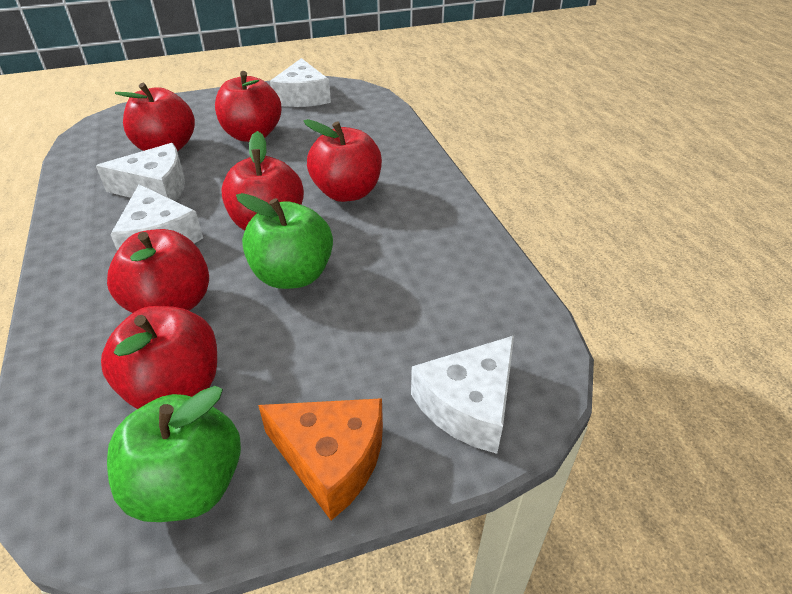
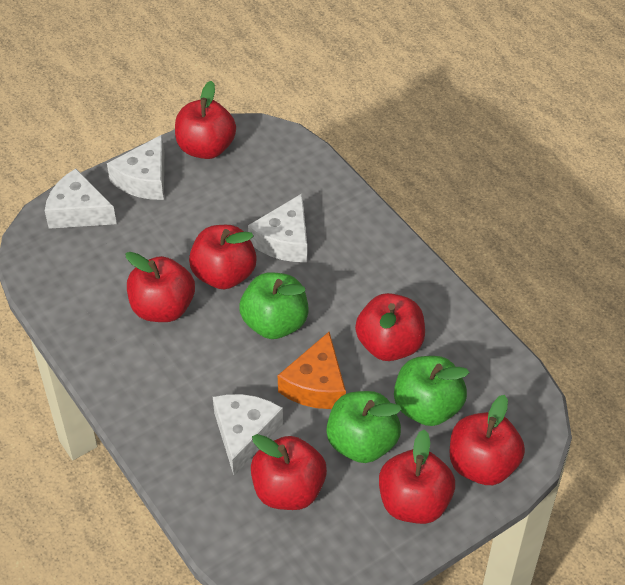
green apple: 2 -> 3
red apple: 6 -> 7

